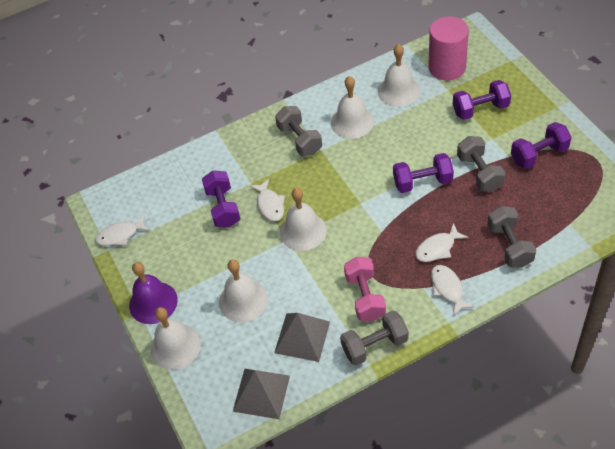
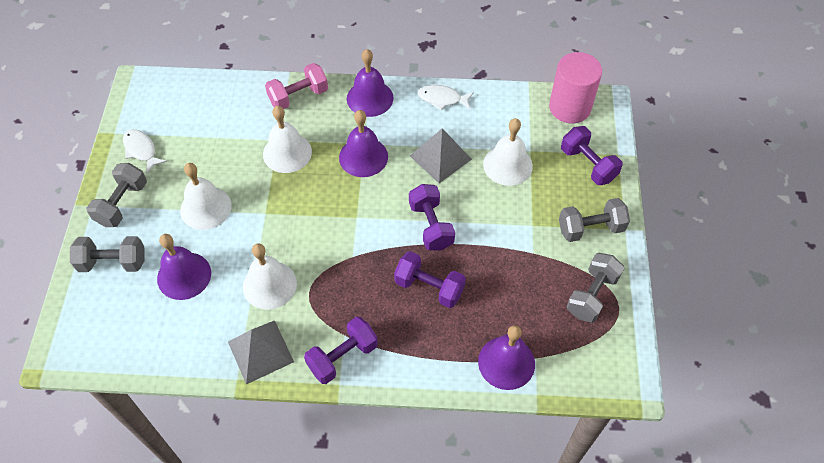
purple bell: 1 -> 4
white bell: 5 -> 4
white fish: 4 -> 2

